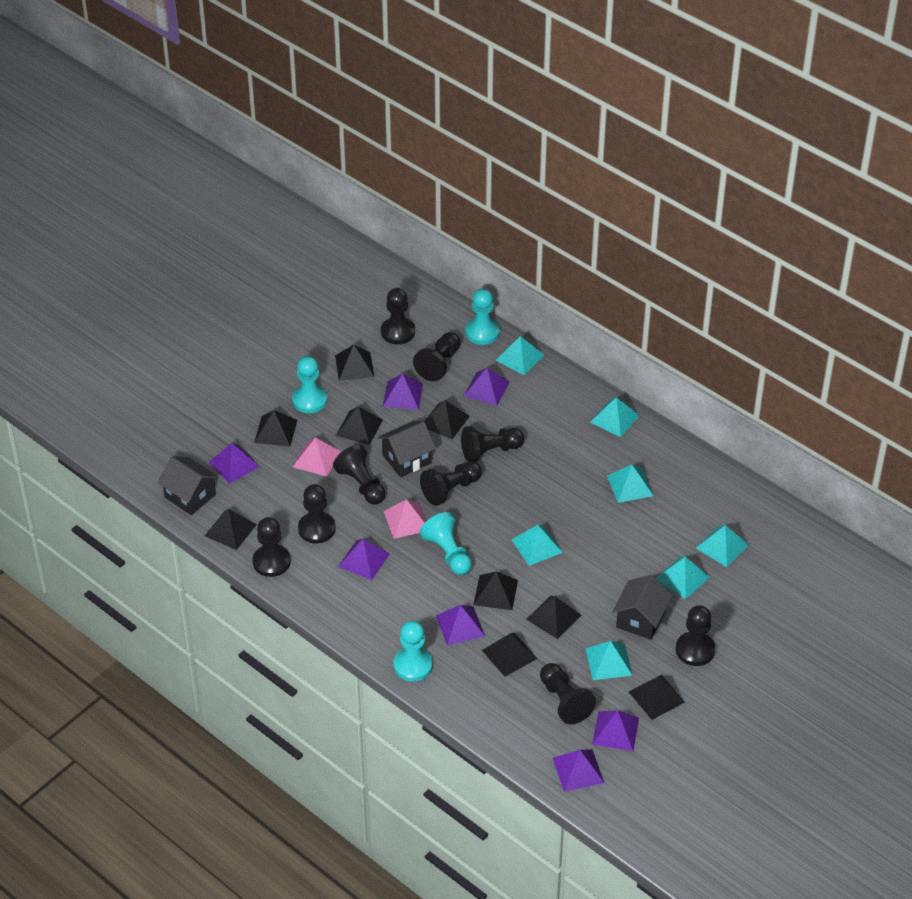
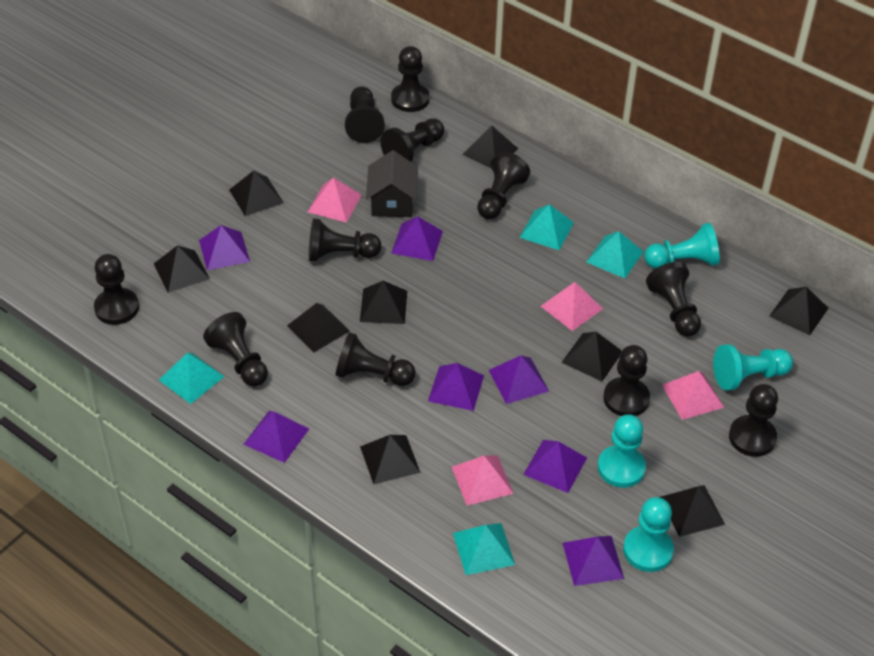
black house: 3 -> 1
black pawn: 9 -> 11
pink pyramid: 2 -> 4
turquoise pyramid: 7 -> 4

